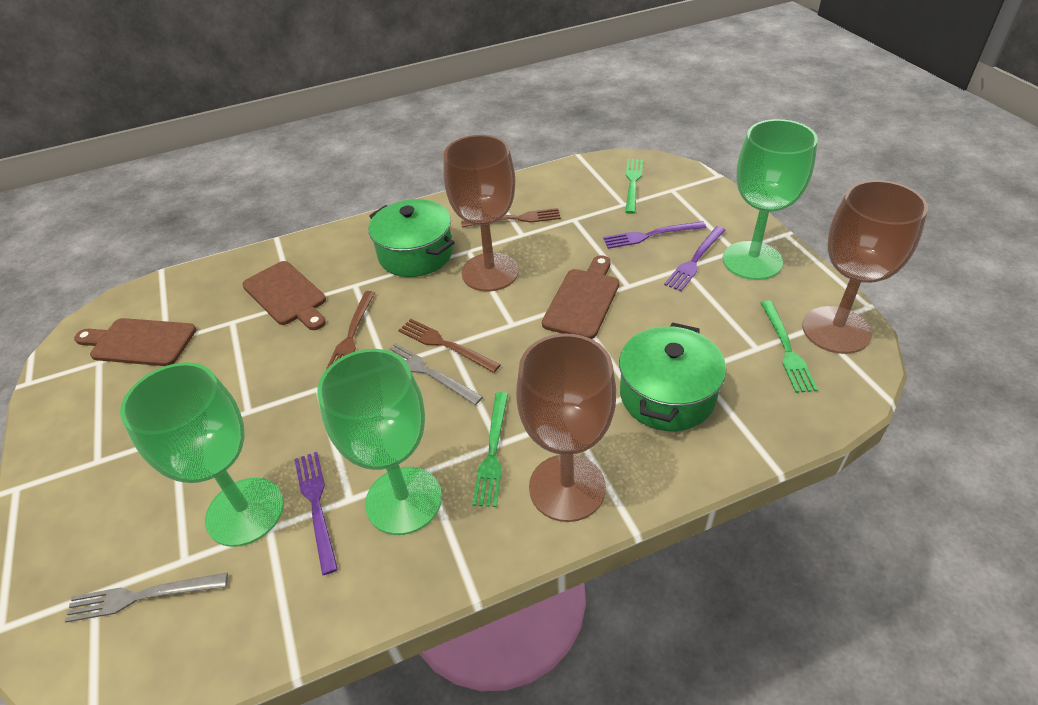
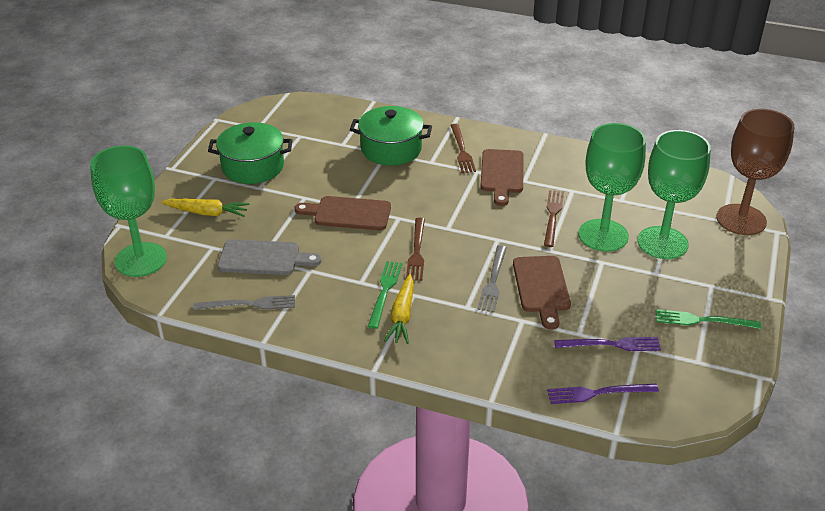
brown goblet: 3 -> 1
green fork: 3 -> 2
grey cutting board: 0 -> 1
purple fork: 3 -> 2
yellow carrot: 0 -> 2

